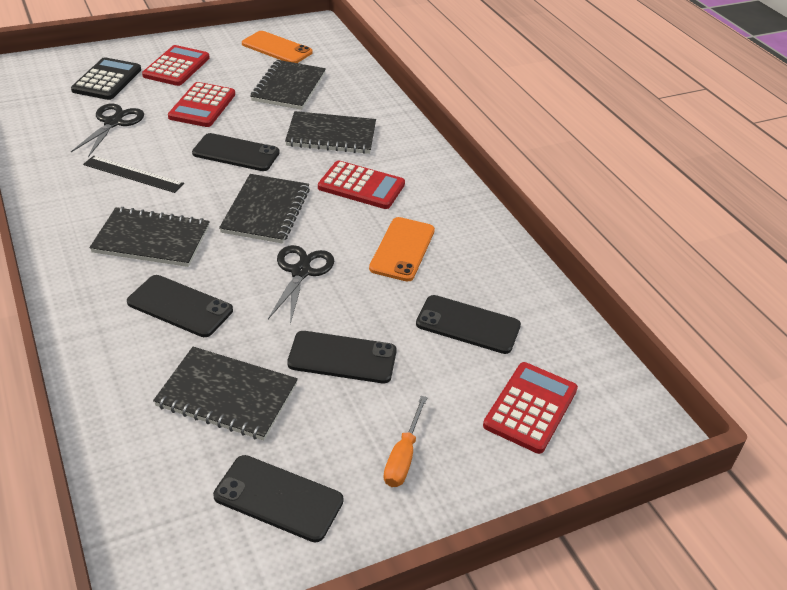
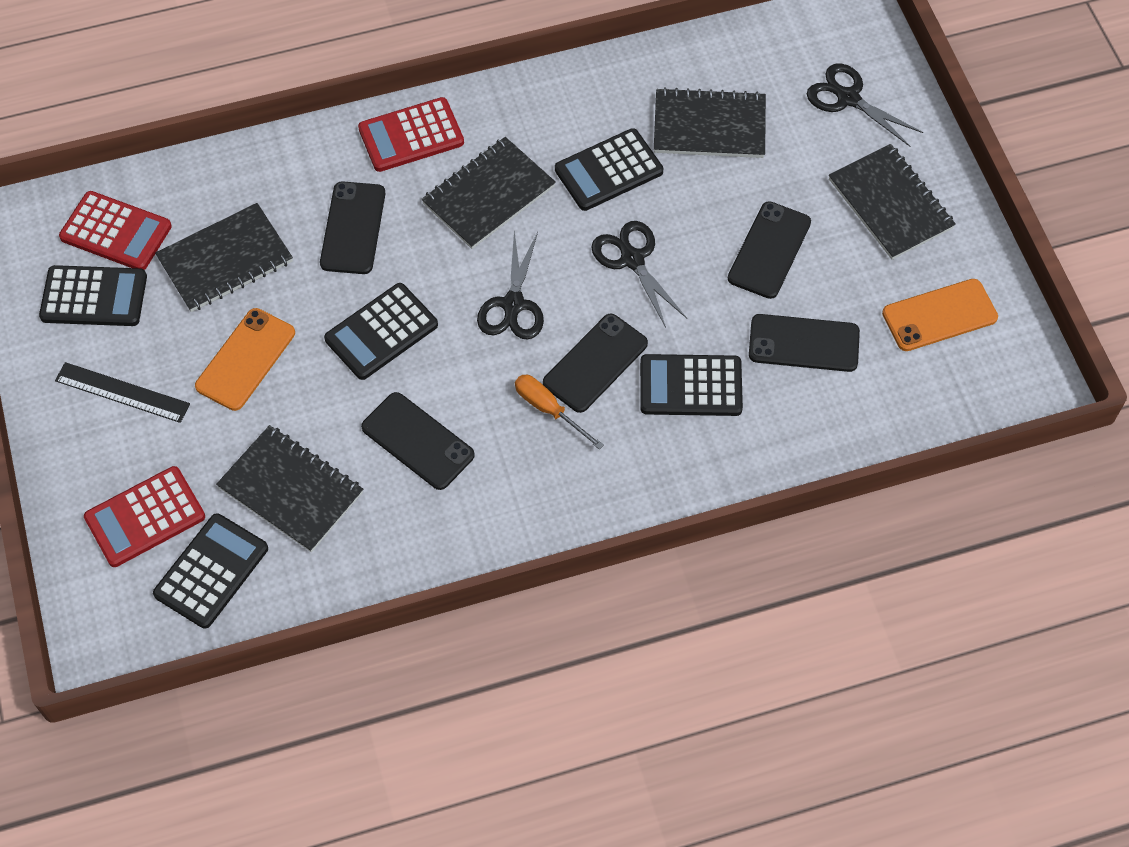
black calculator: 1 -> 5
black scissors: 2 -> 3
red calculator: 4 -> 3

